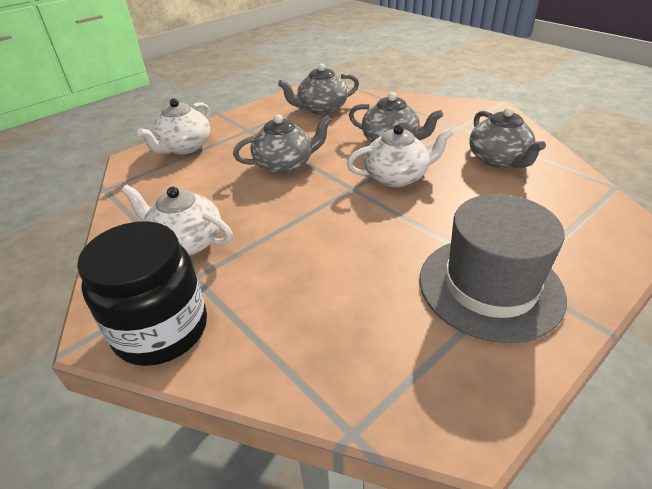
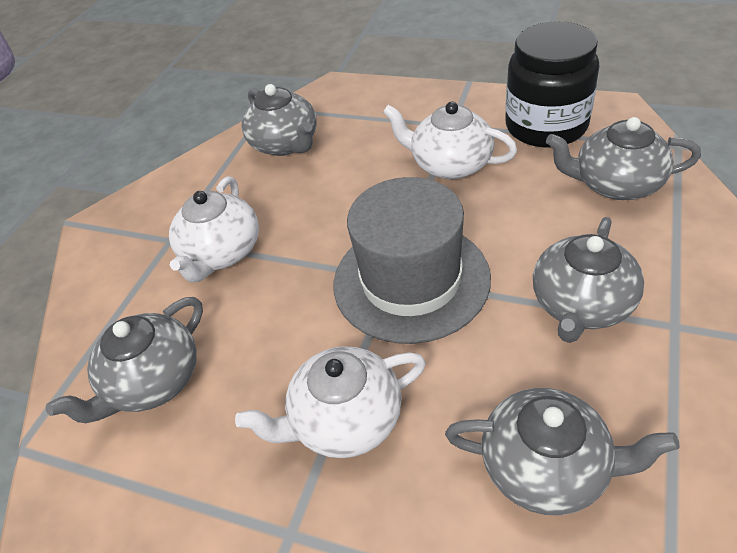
grey teapot: 4 -> 5

